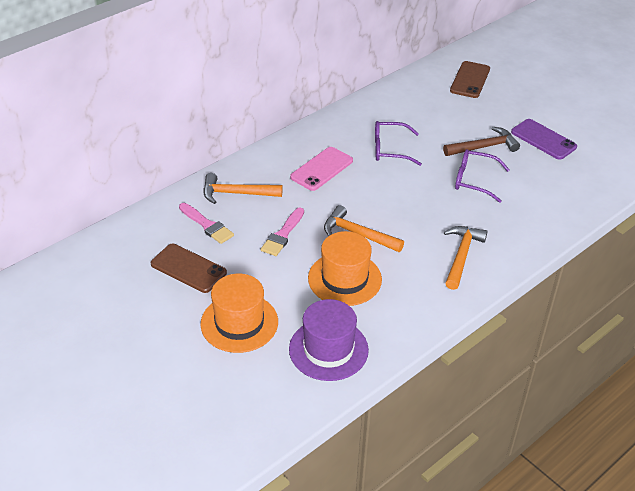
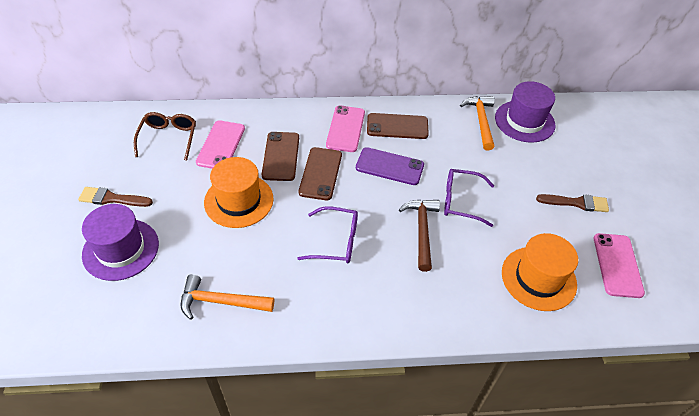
brown brush: 0 -> 2
brown glasses: 0 -> 1
brown phone: 2 -> 3
orange hammer: 3 -> 2
pink brush: 2 -> 0
pink phone: 1 -> 3
purple hat: 1 -> 2

